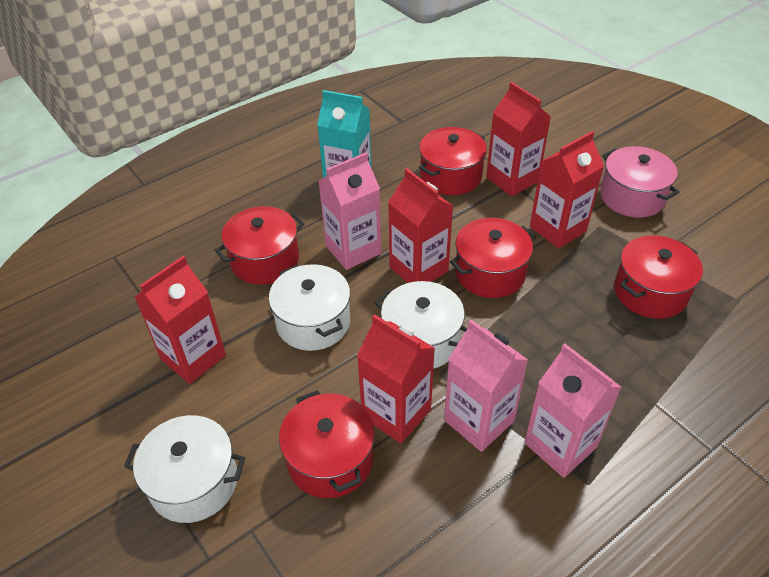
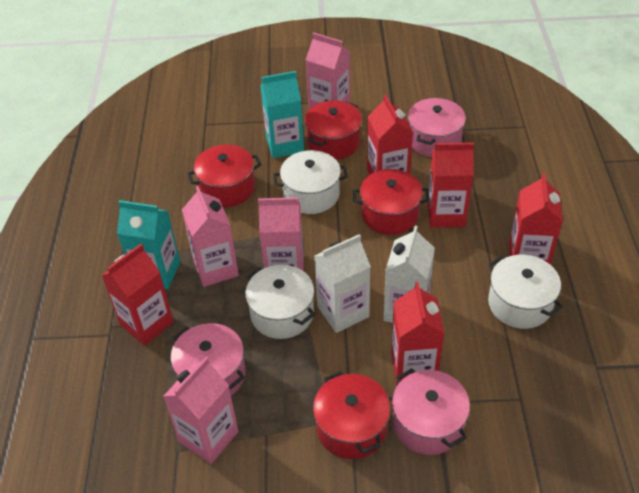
pink carton: 3 -> 4
pink pot: 1 -> 3
red pot: 5 -> 4
turquoise carton: 1 -> 2
white carton: 0 -> 2

